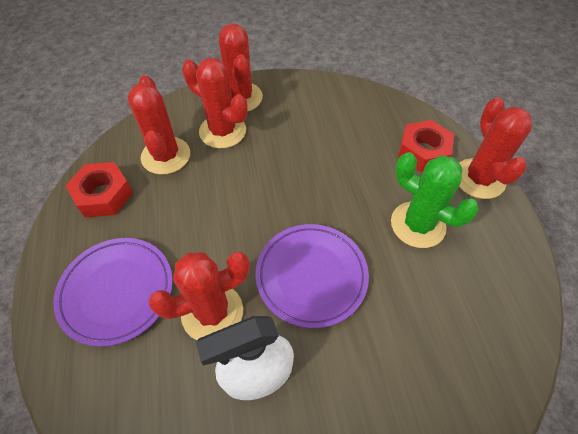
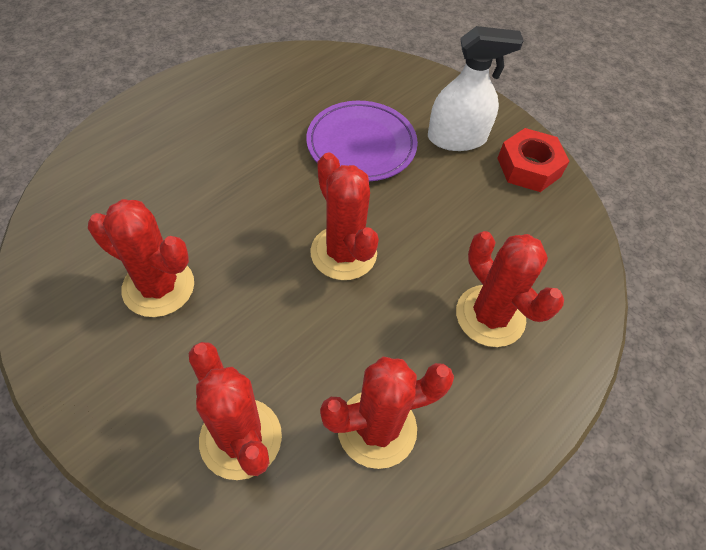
green cactus: 1 -> 0
purple plate: 2 -> 1
red nut: 2 -> 1

